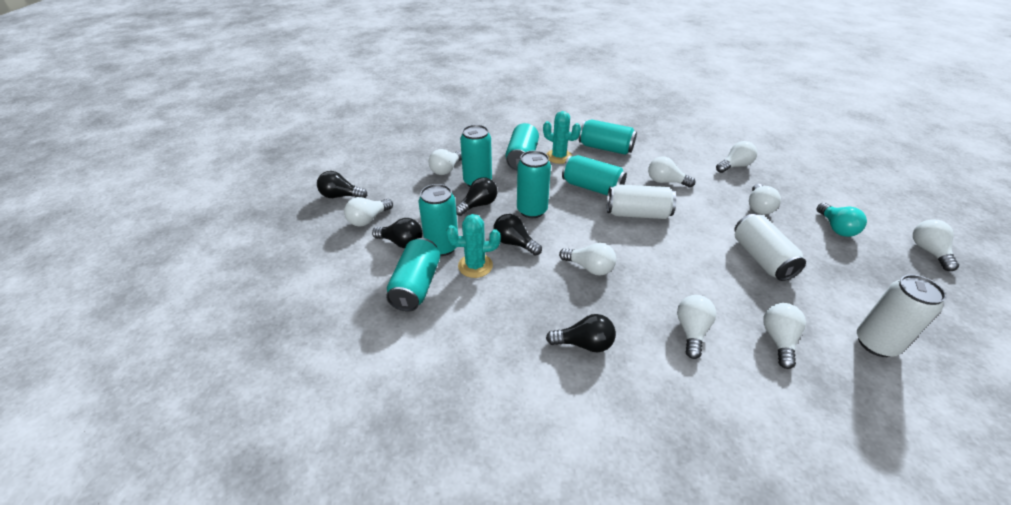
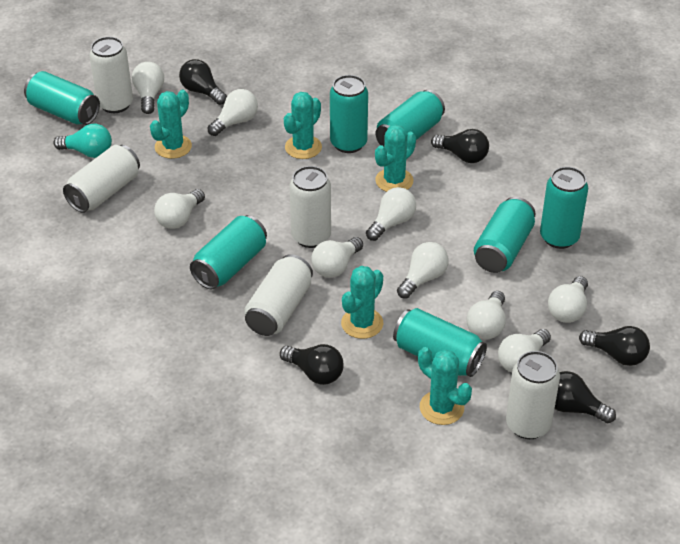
turquoise cactus: 2 -> 5
white can: 3 -> 5

